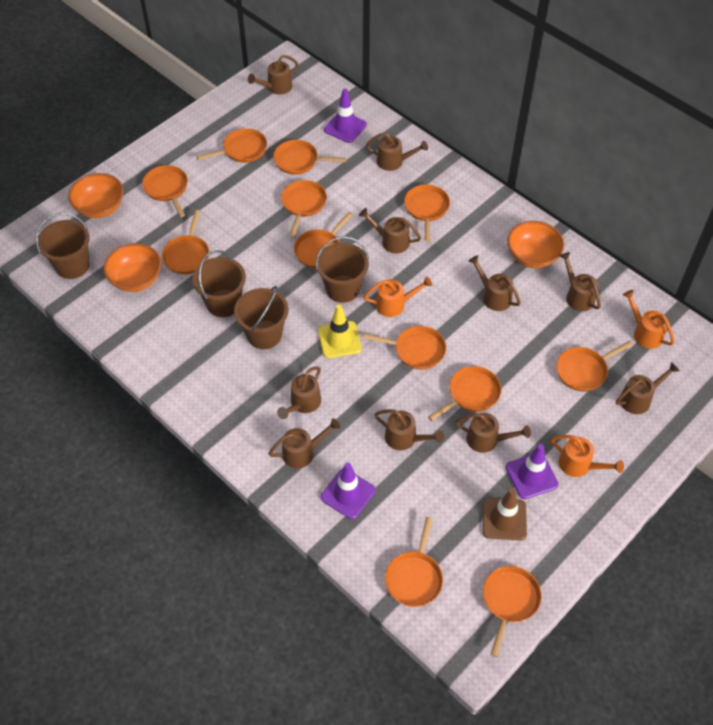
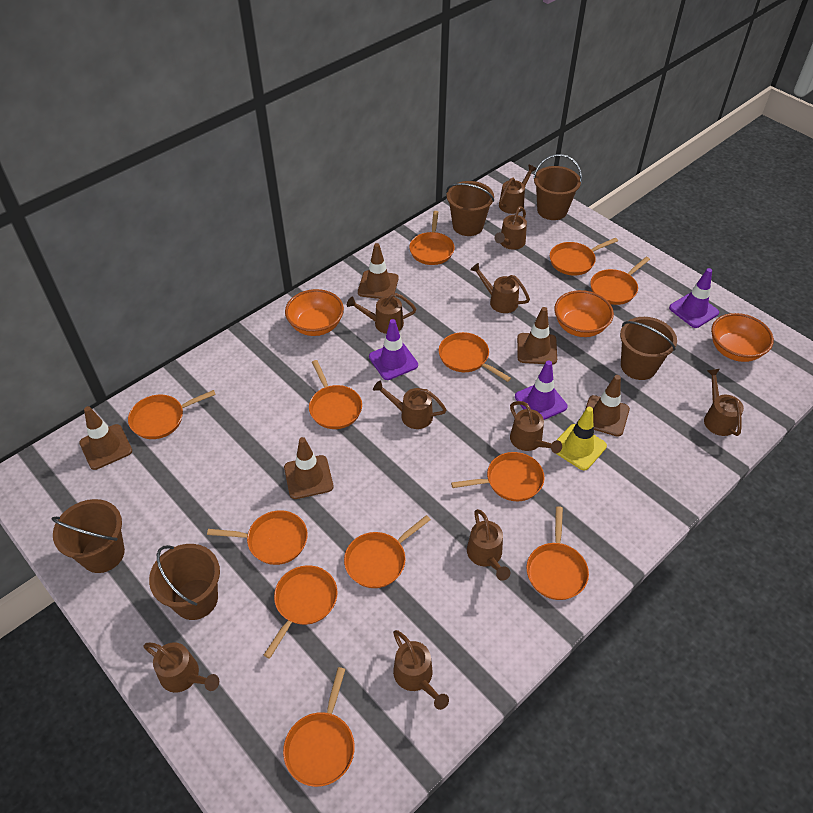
brown bucket: 4 -> 5
brown traffic cone: 1 -> 5
orange watering can: 3 -> 0

